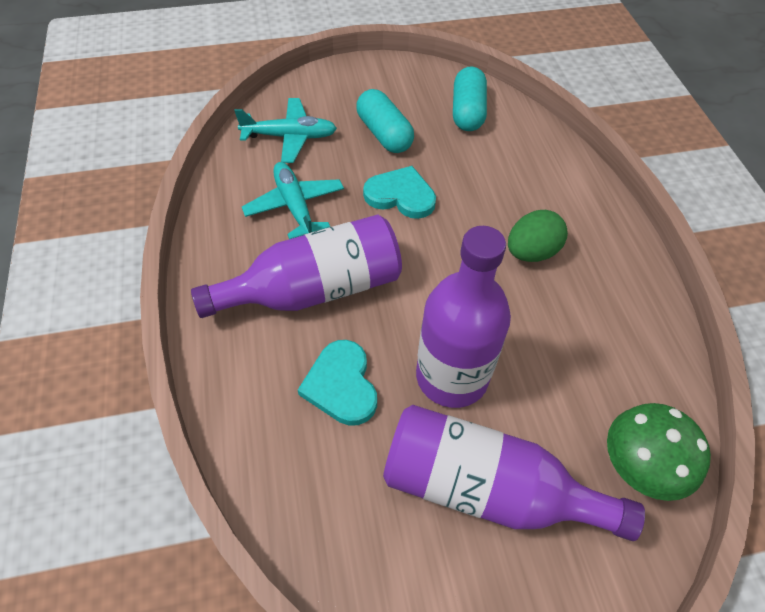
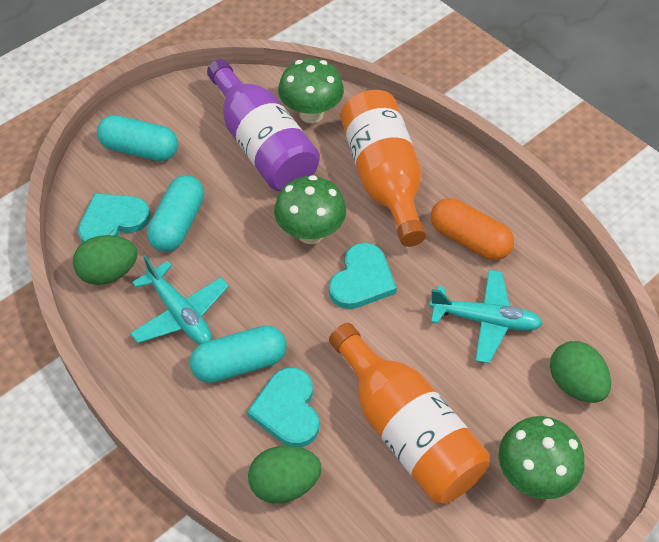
green egg: 1 -> 3
green mushroom: 1 -> 3
orange bottle: 0 -> 2
orange capsule: 0 -> 1
purple bottle: 3 -> 1
turquoise capsule: 2 -> 3
turquoise heart: 2 -> 3

